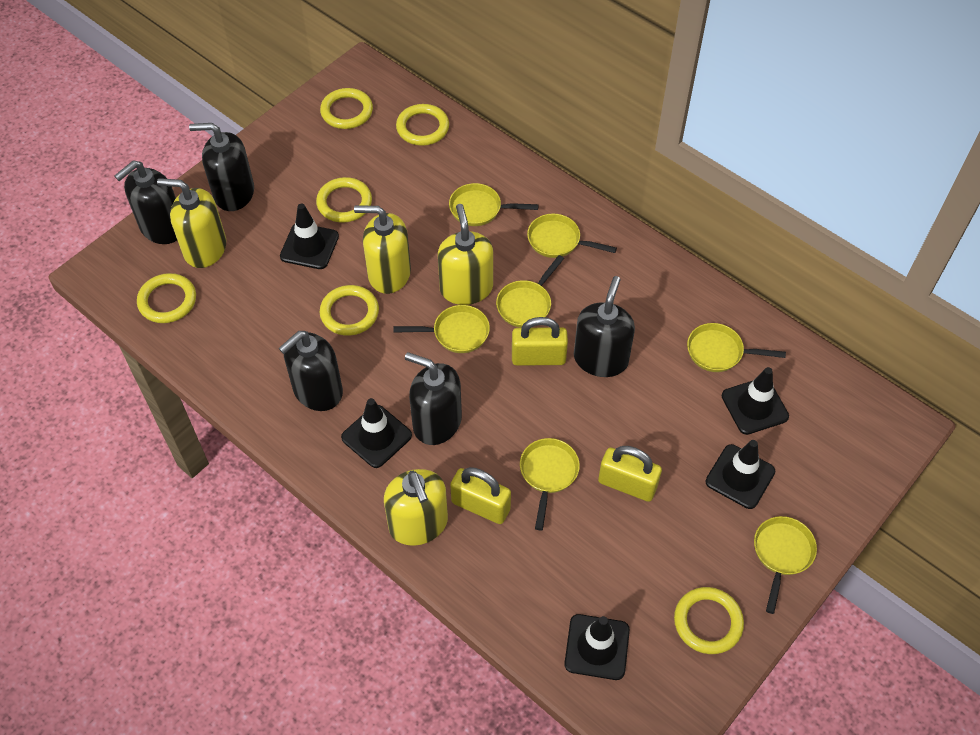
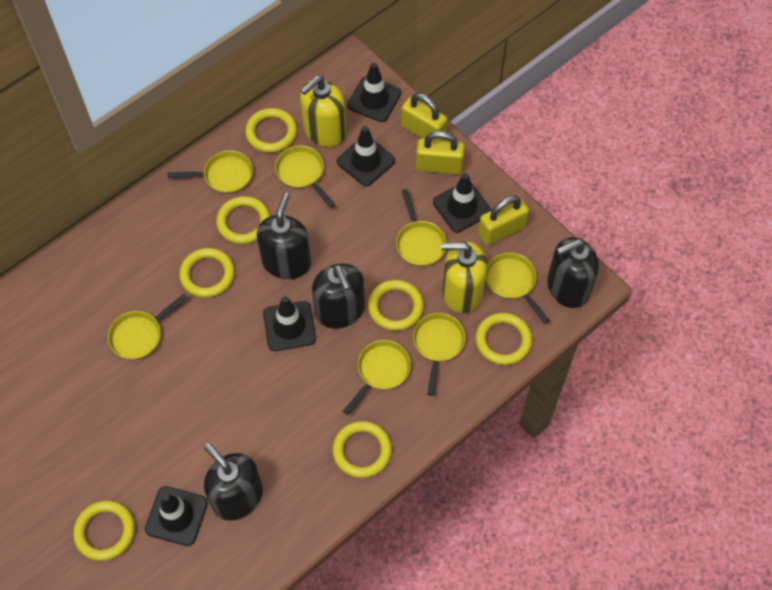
black soap dispenser: 5 -> 4
yellow ring: 6 -> 7
yellow soap dispenser: 4 -> 2

